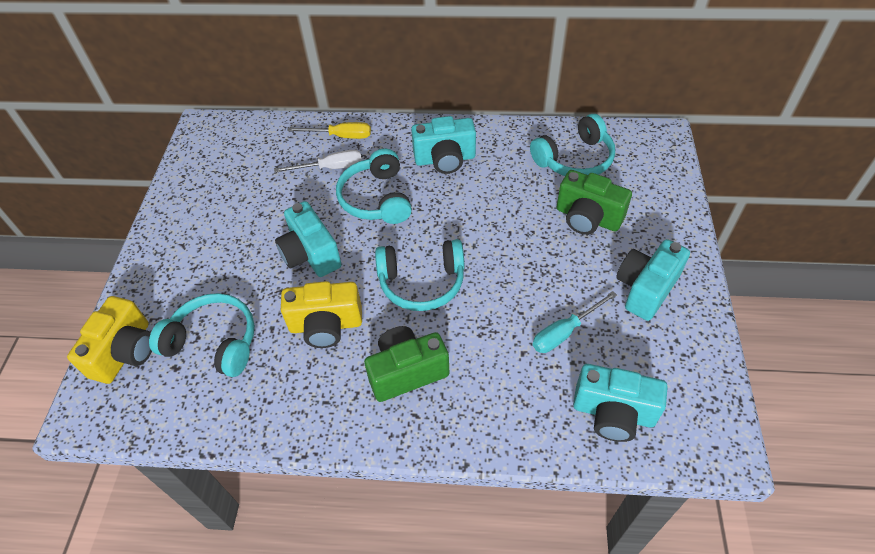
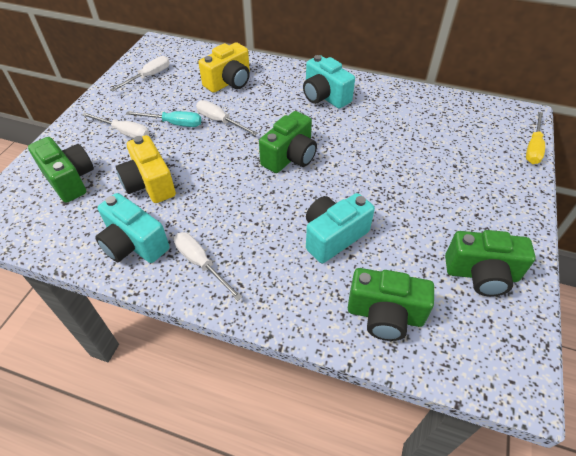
green camera: 2 -> 4
turquoise camera: 4 -> 3
turquoise headphones: 4 -> 0
white screwdriver: 1 -> 4

